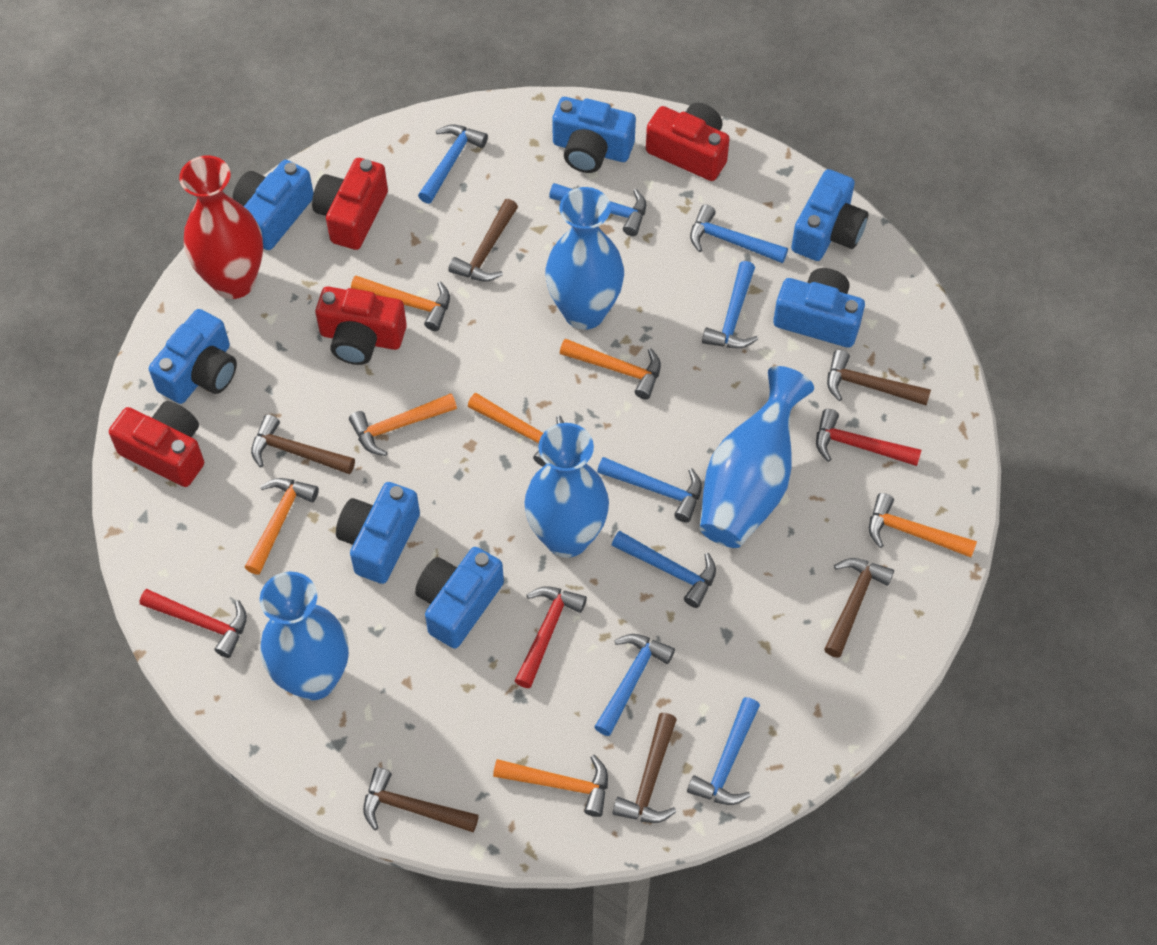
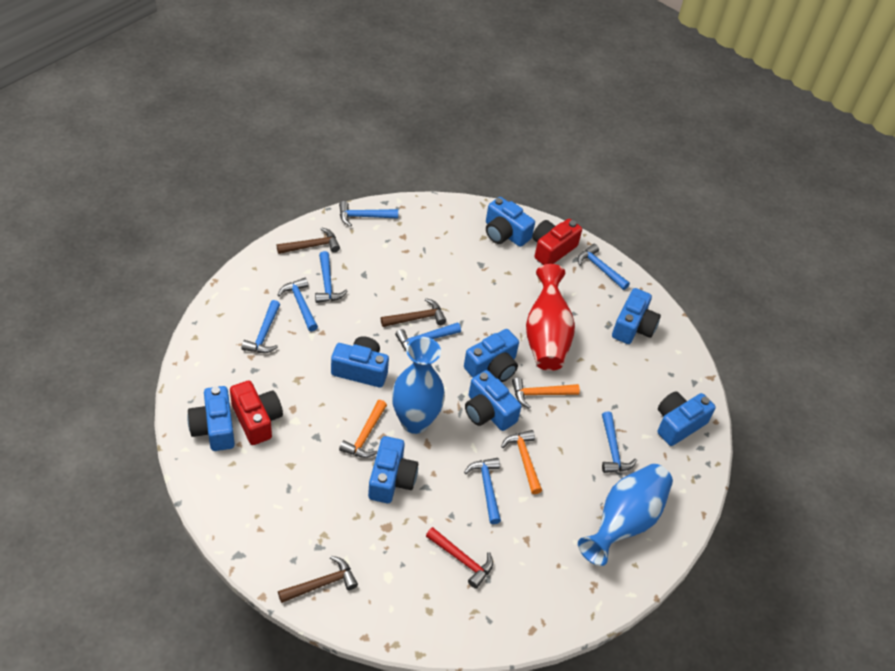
blue camera: 7 -> 8
blue vase: 4 -> 2
brown hammer: 6 -> 3
orange hammer: 7 -> 3
red camera: 4 -> 2
red hammer: 3 -> 1

